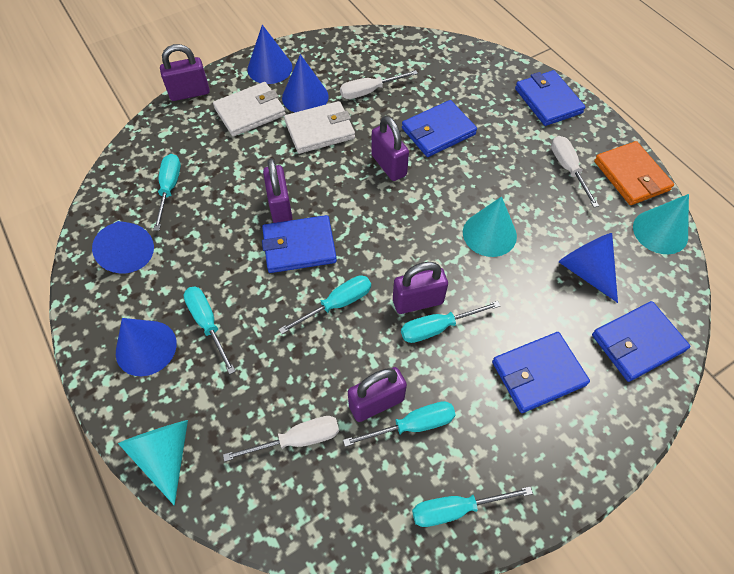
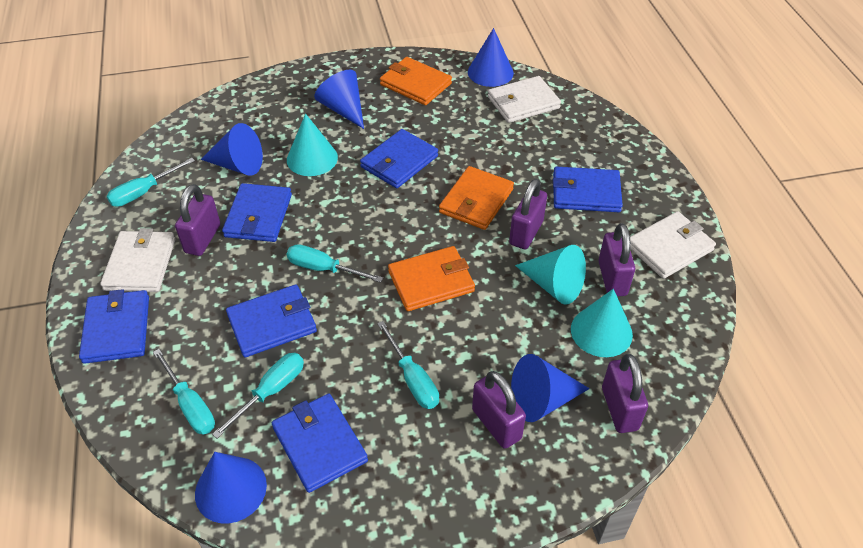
blue wallet: 5 -> 6
orange wallet: 1 -> 3
turquoise screwdriver: 6 -> 5
white screwdriver: 3 -> 0
white wallet: 2 -> 3

